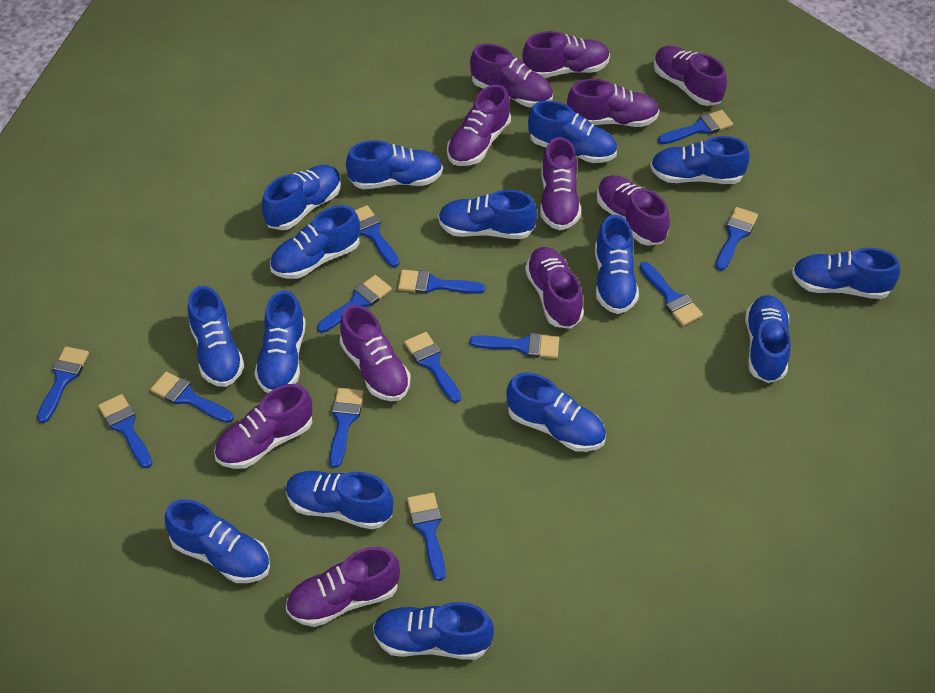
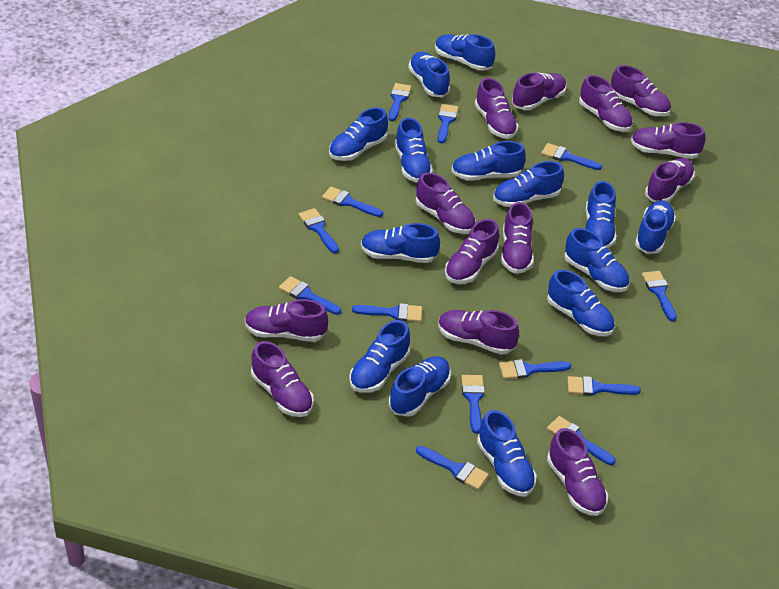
blue shoe: 15 -> 14
purple shoe: 11 -> 13

